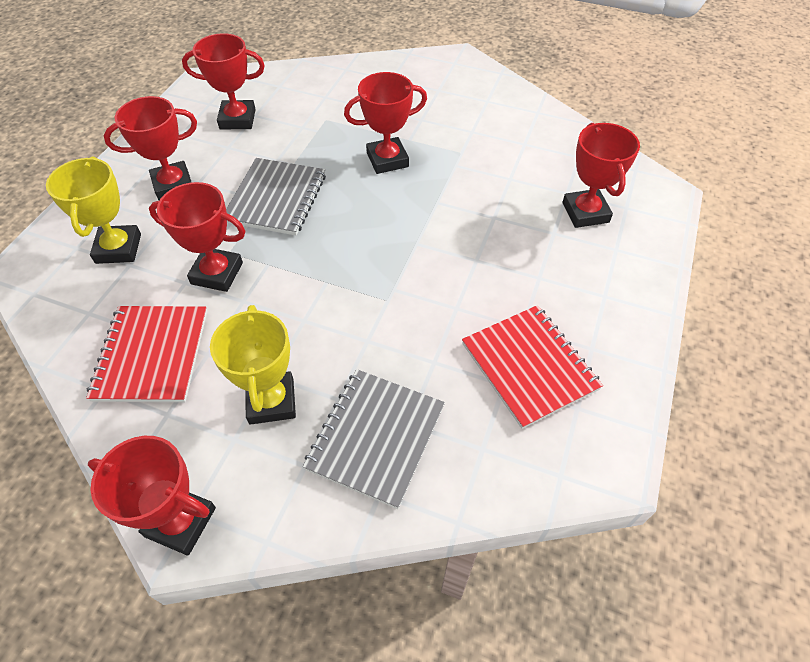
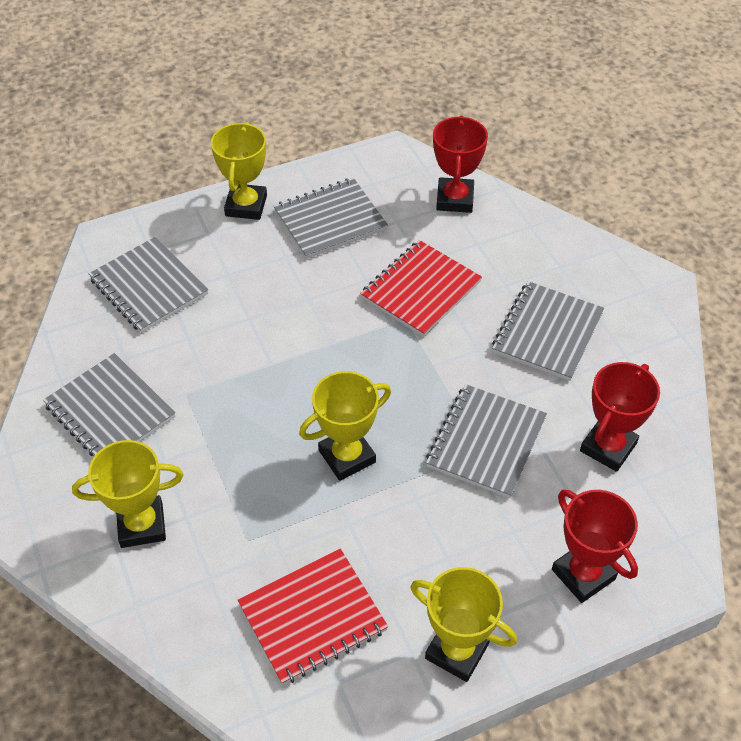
grey notebook: 2 -> 5
red trophy: 6 -> 3
yellow trophy: 2 -> 4

